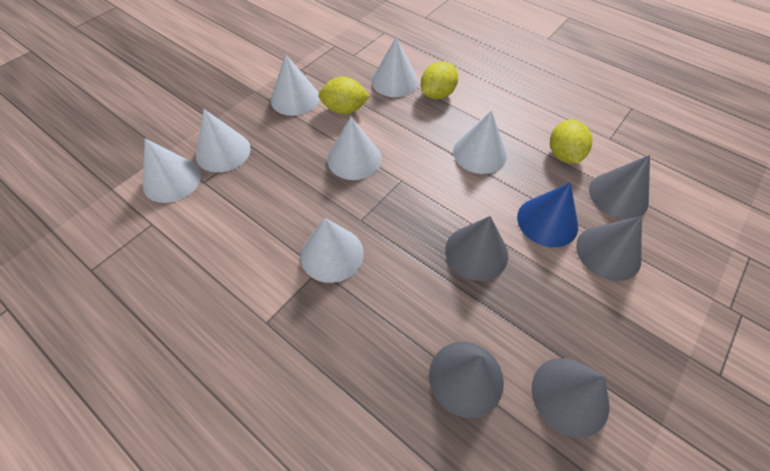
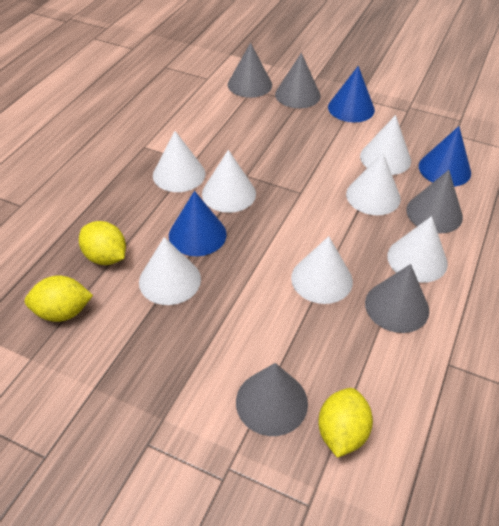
blue cone: 1 -> 3

